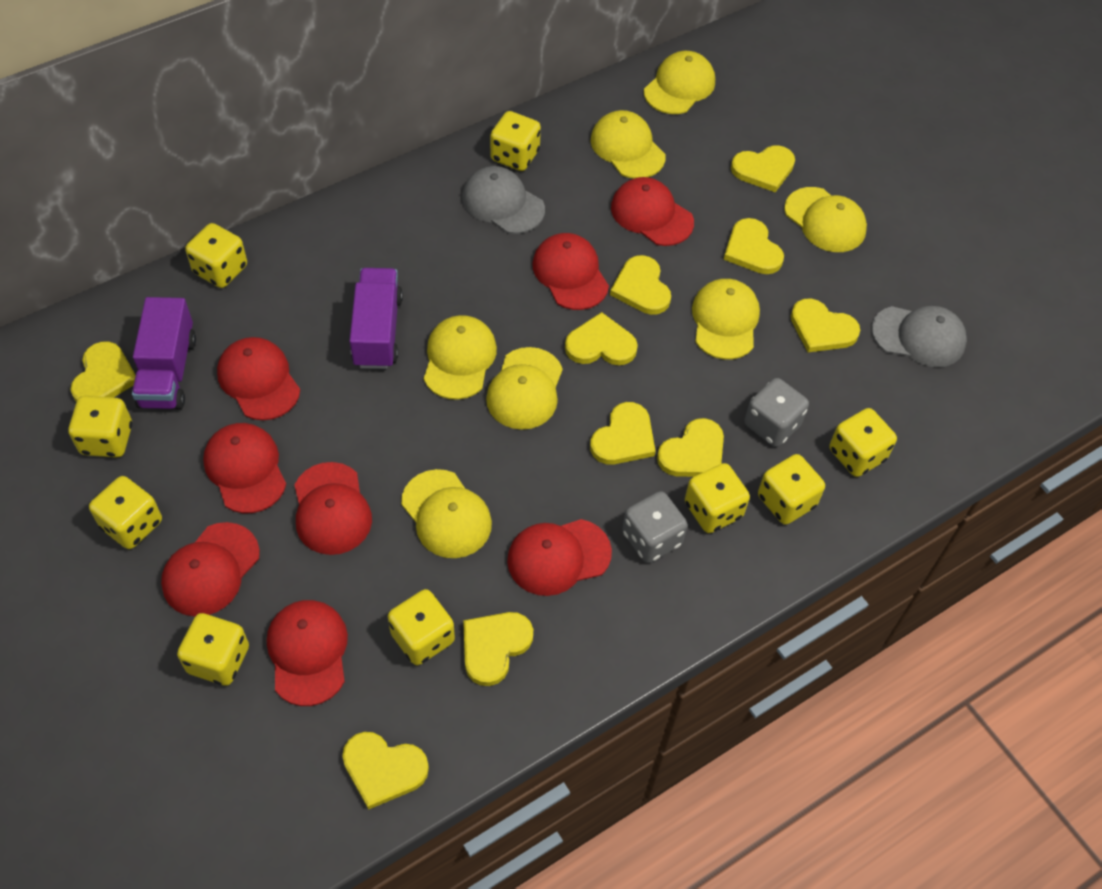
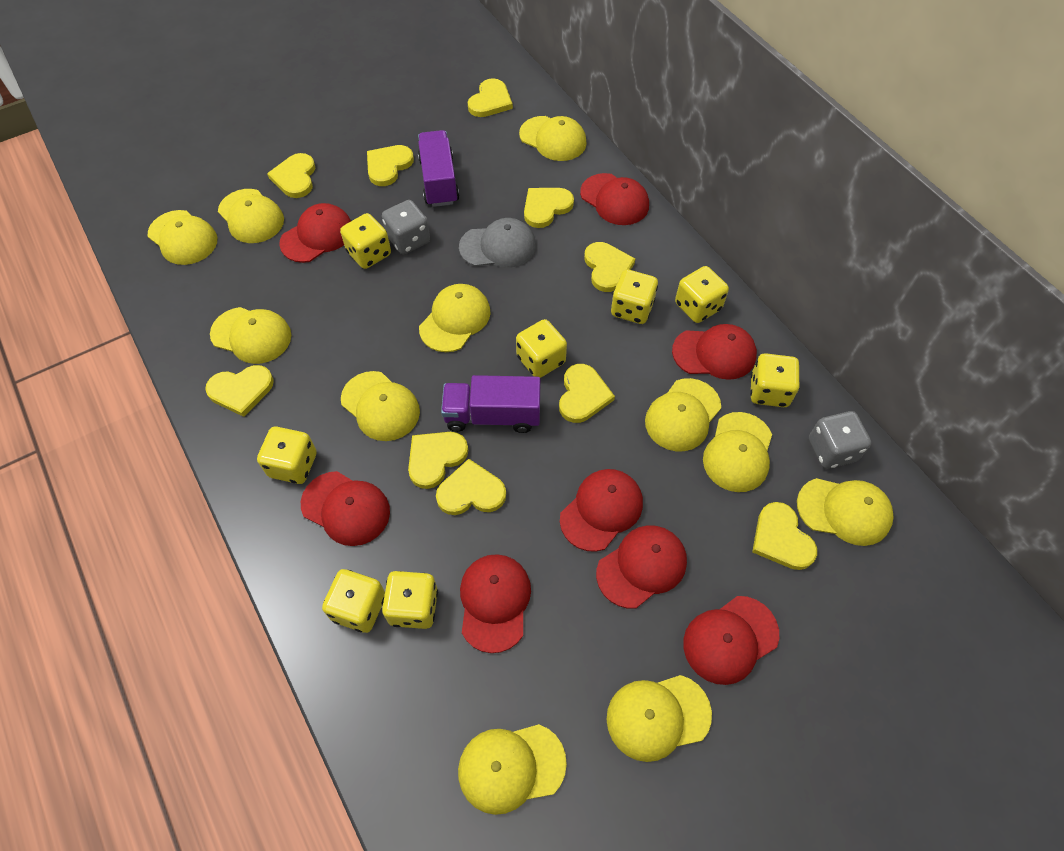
grey cap: 2 -> 1
yellow cap: 7 -> 11
yellow dice: 9 -> 8

